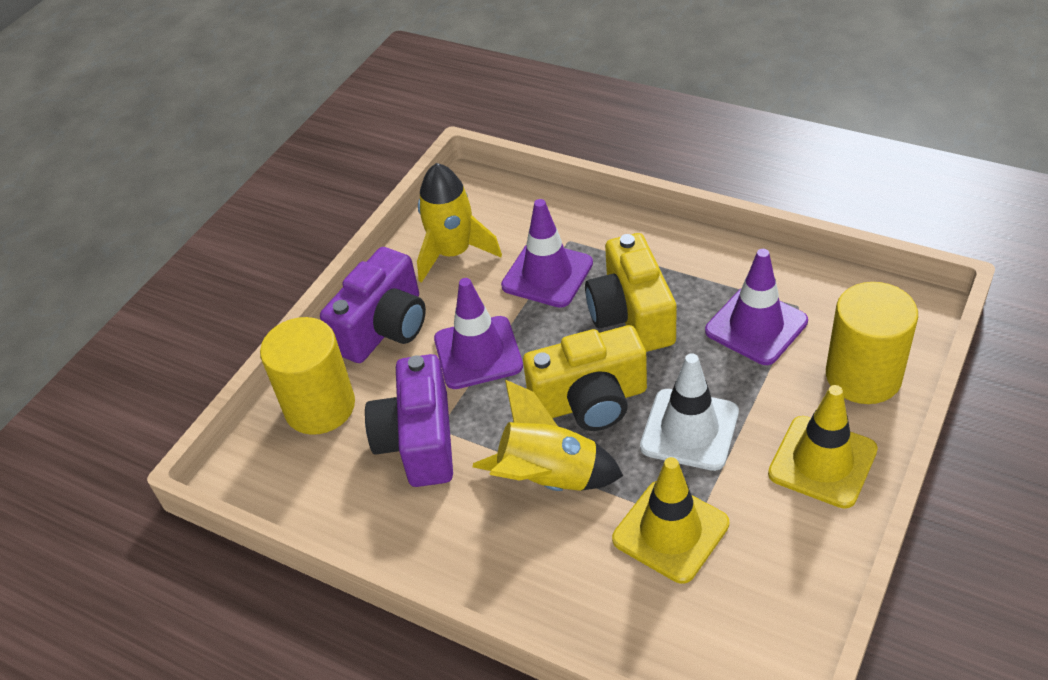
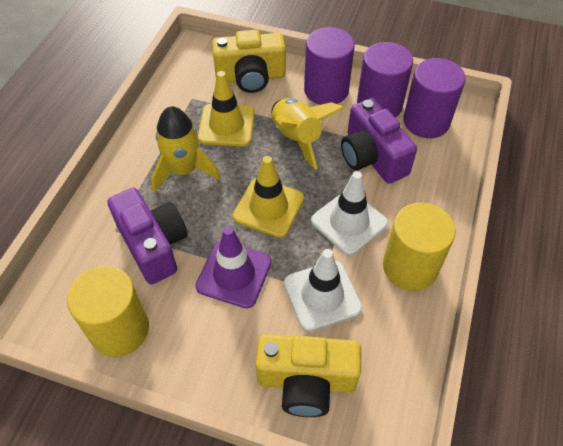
purple cylinder: 0 -> 3
purple traffic cone: 3 -> 1
white traffic cone: 1 -> 2

